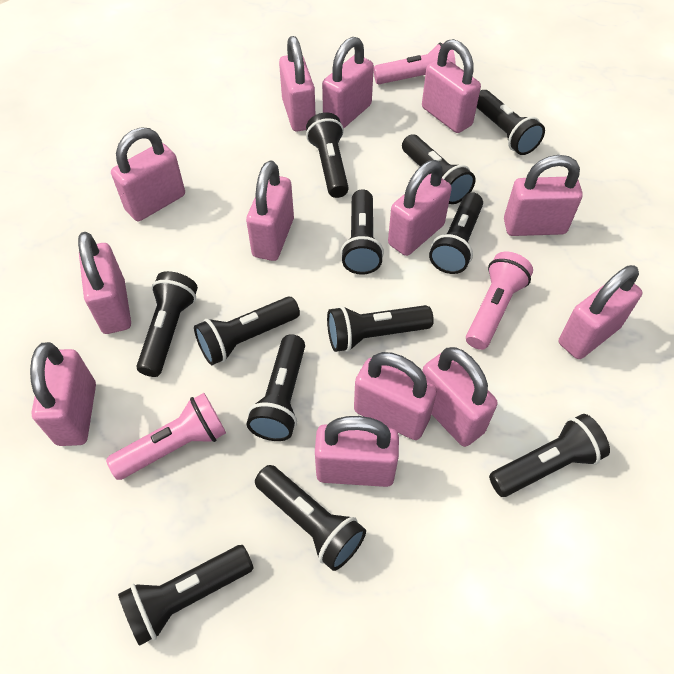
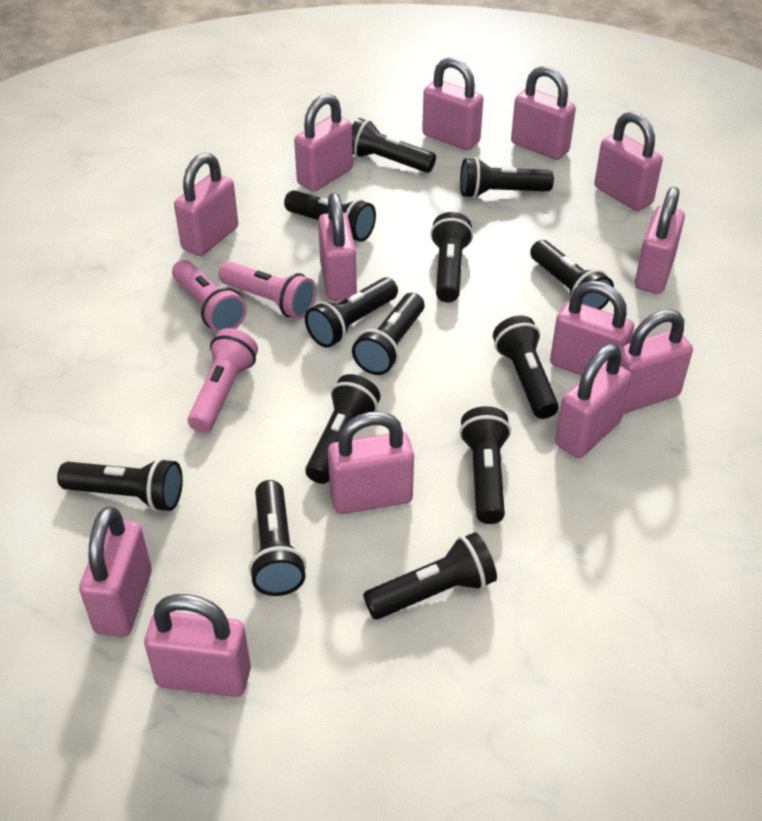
black flashlight: 12 -> 13

